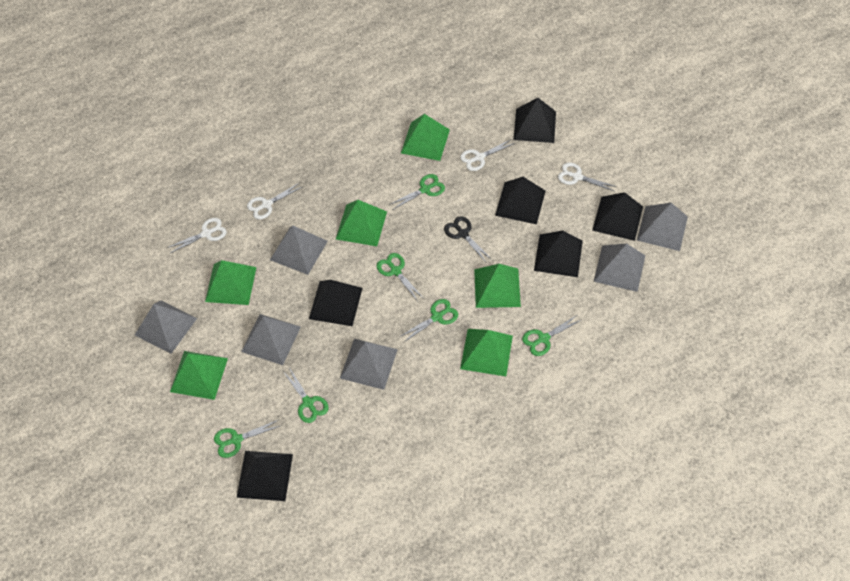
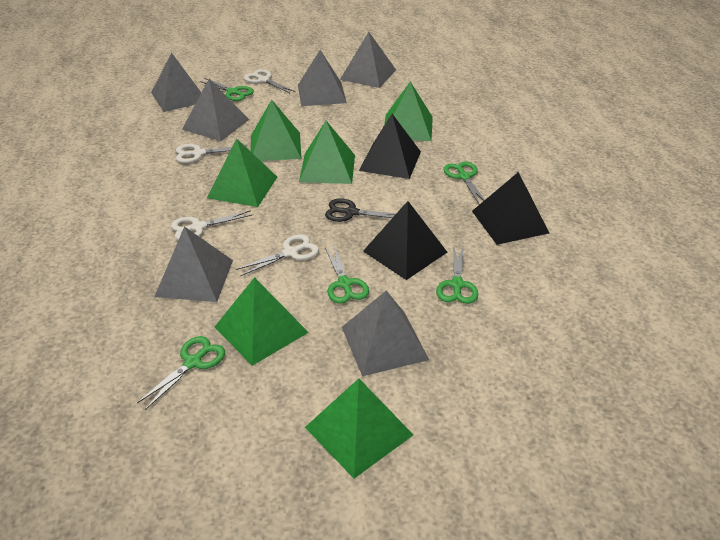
black pyramid: 6 -> 3
green scissors: 6 -> 5

